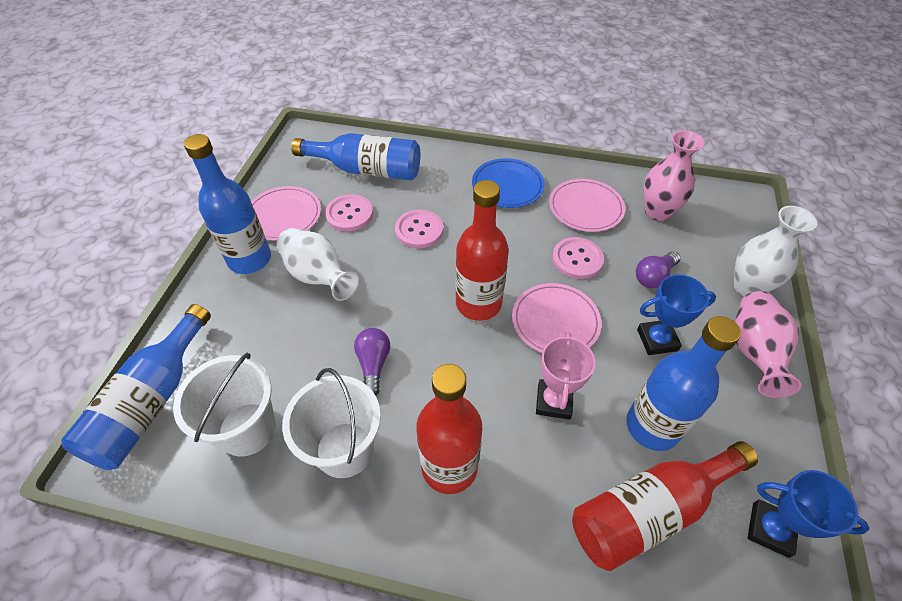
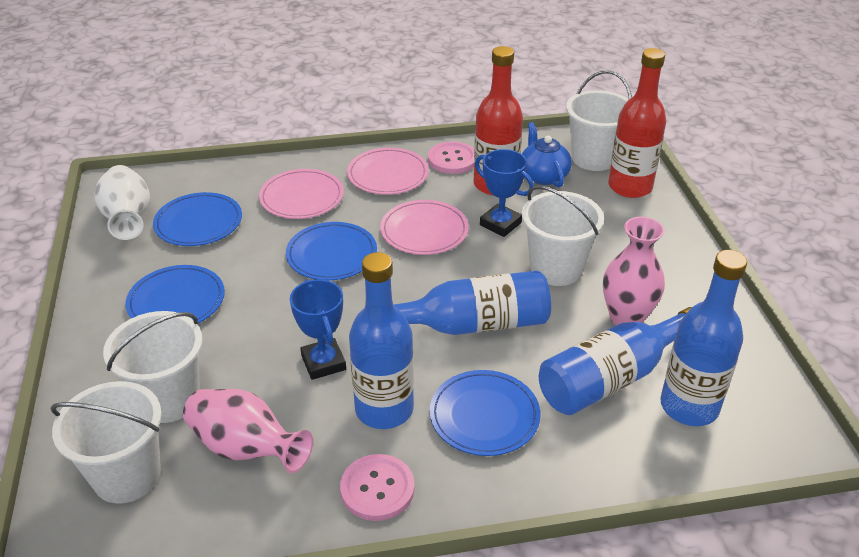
blue plate: 1 -> 4
blue teapot: 0 -> 1
pink button: 3 -> 2
pink trophy: 1 -> 0
purple light bulb: 2 -> 0
red bottle: 3 -> 2
white bucket: 2 -> 4
white vase: 2 -> 1

